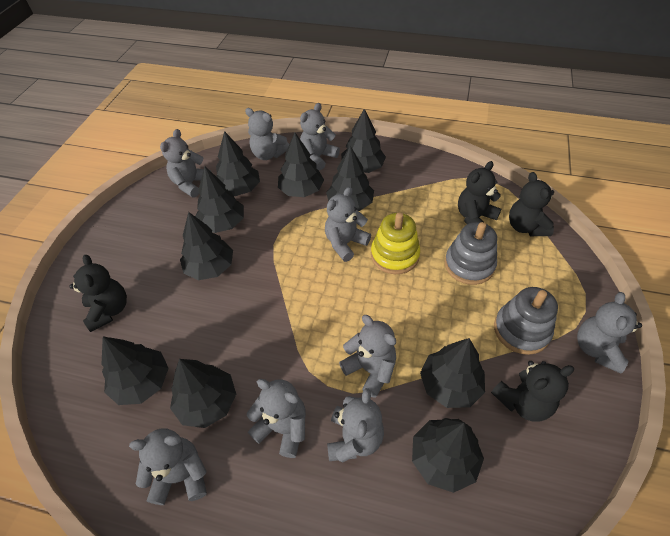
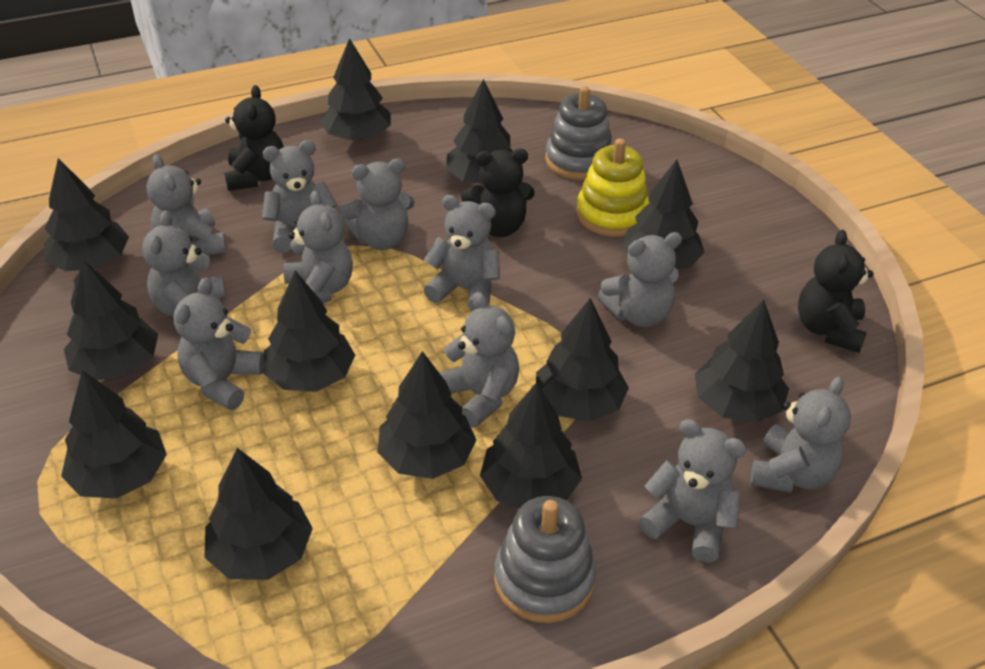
black teddy bear: 4 -> 3
black tree: 10 -> 12
grey teddy bear: 9 -> 11

